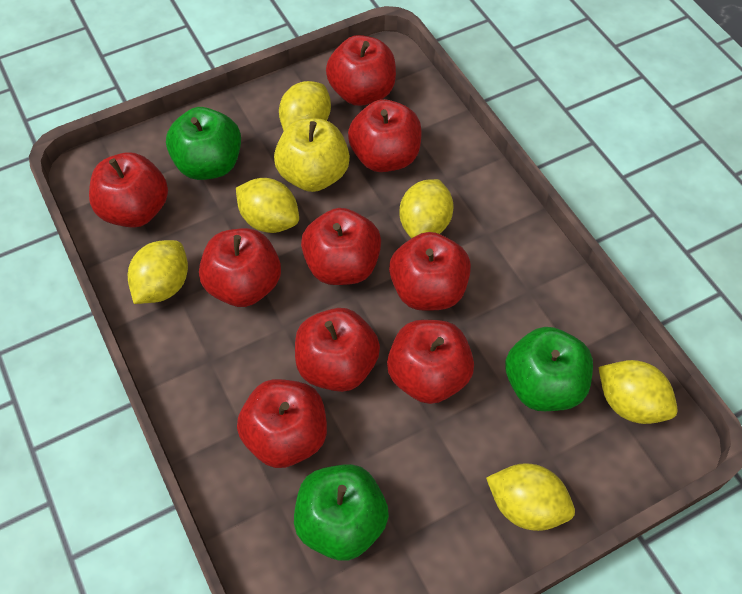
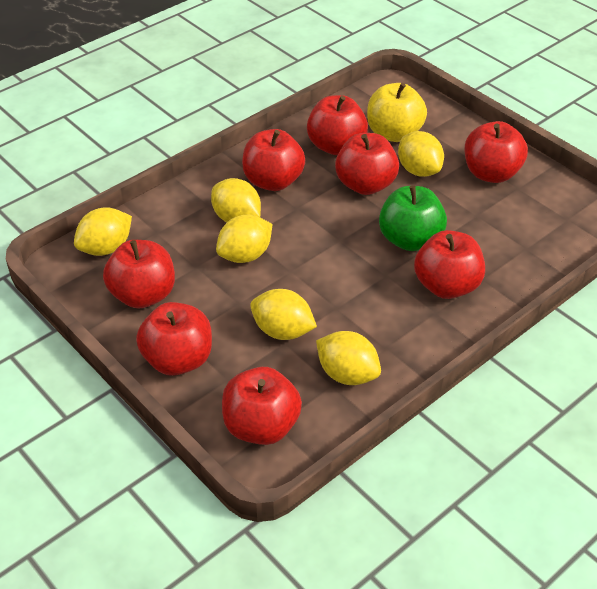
green apple: 3 -> 1
red apple: 9 -> 8

